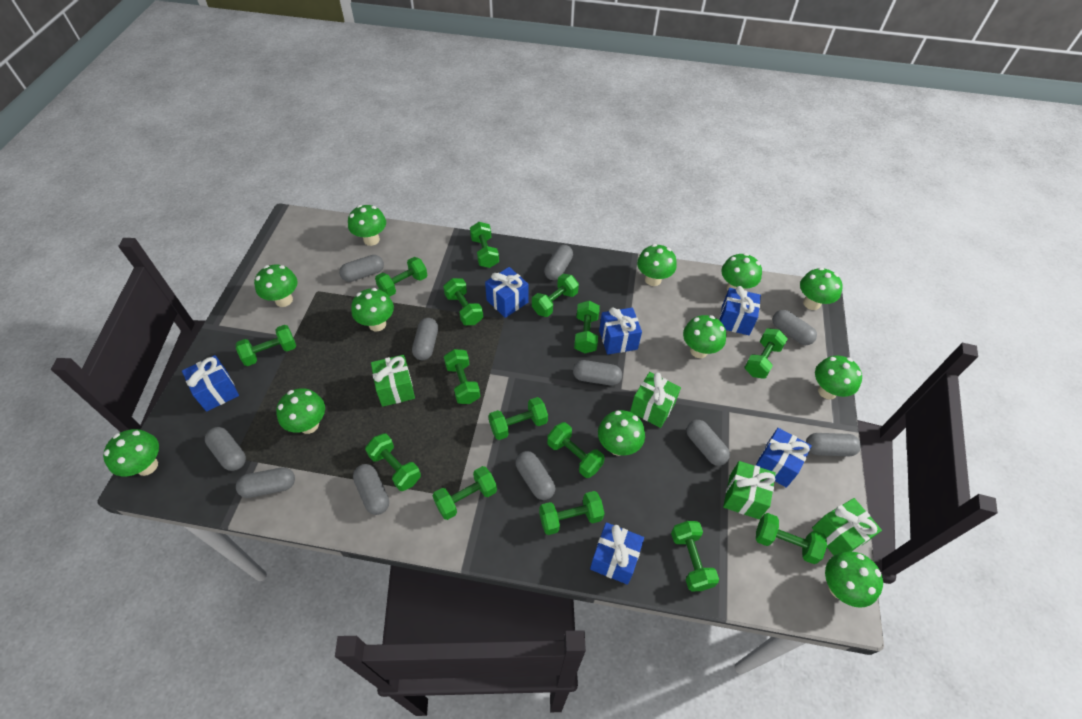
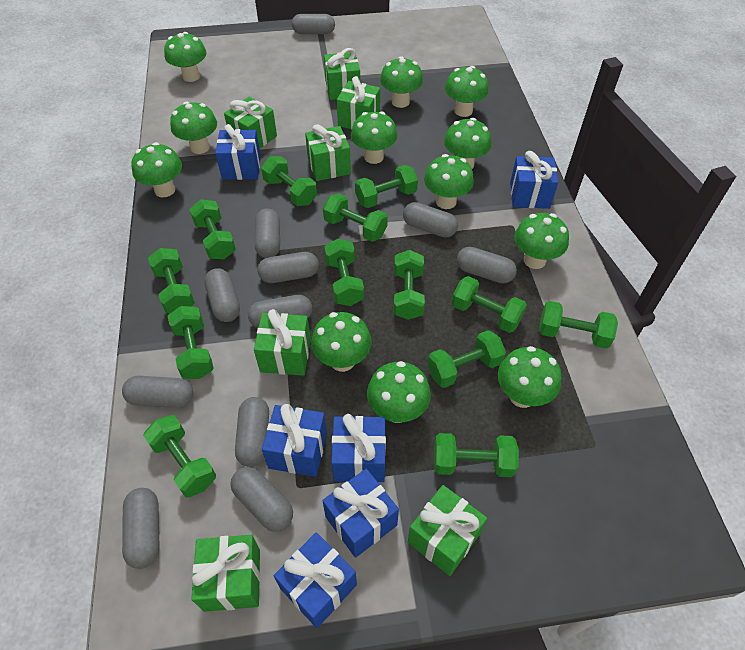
green dumbbell: 15 -> 13
green gift: 4 -> 7

